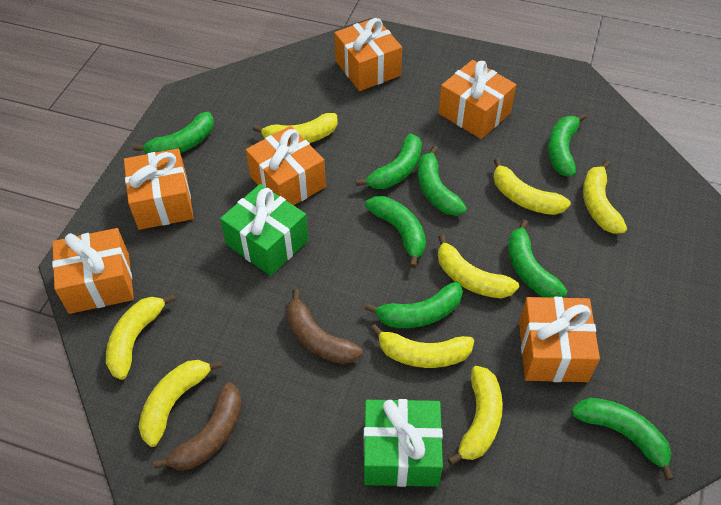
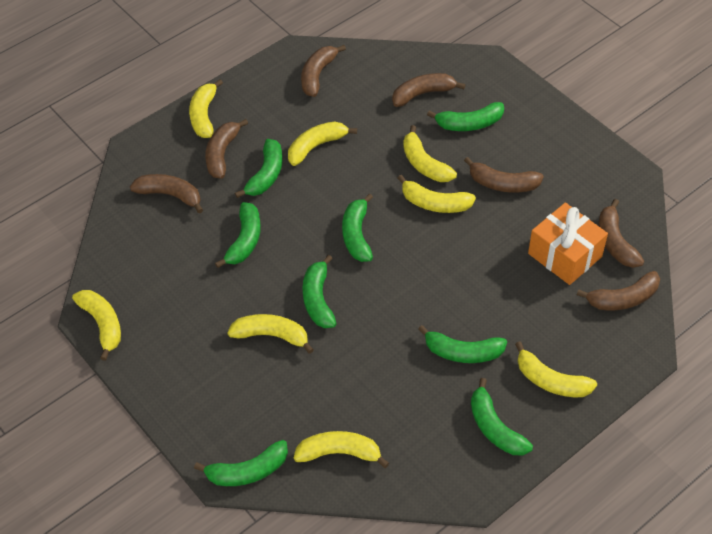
brown banana: 2 -> 7
green gift: 2 -> 0
orange gift: 6 -> 1

